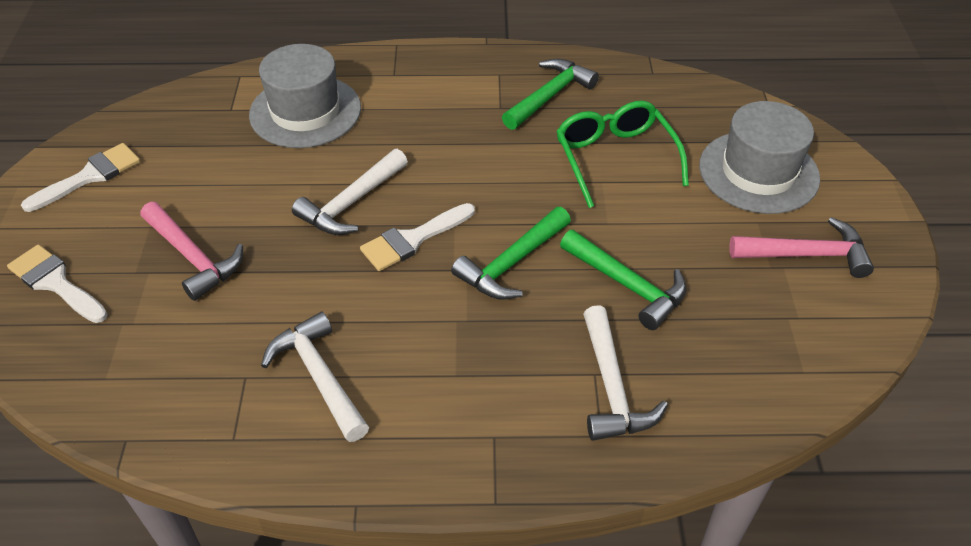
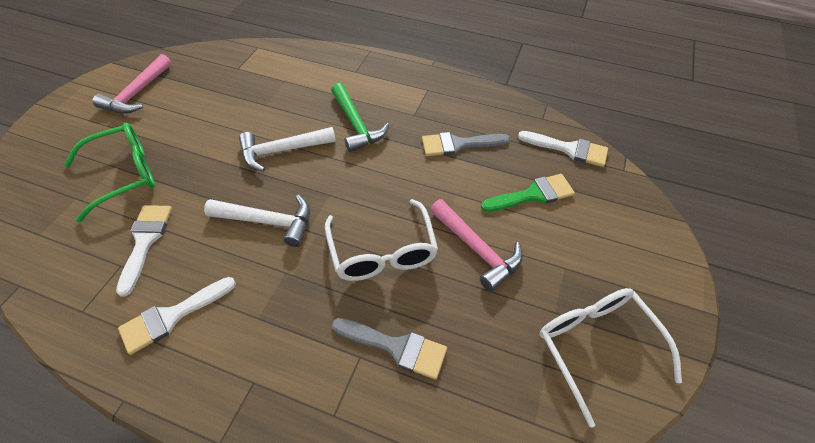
green brush: 0 -> 1
green hammer: 3 -> 1
grey brush: 0 -> 2
grey hat: 2 -> 0
white glasses: 0 -> 2
white hammer: 3 -> 2

